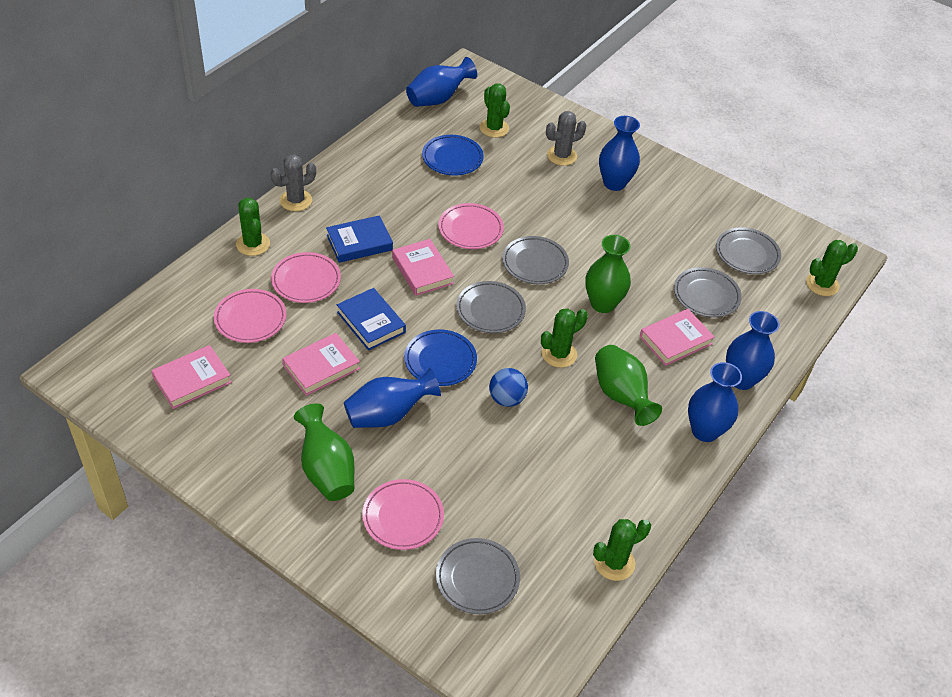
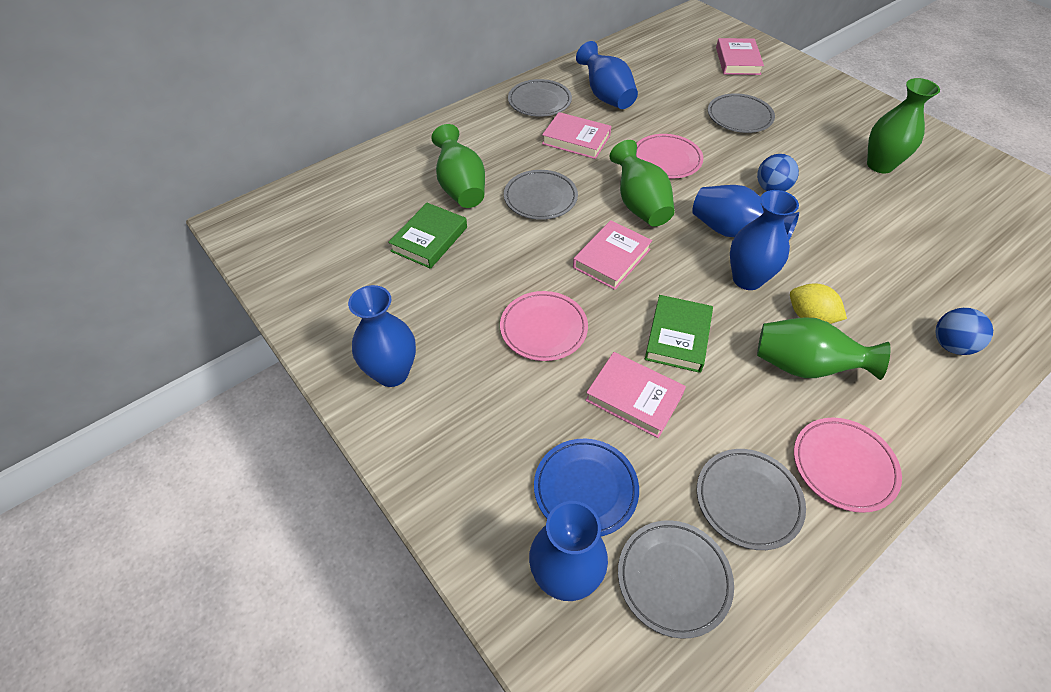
blue ball: 1 -> 2
blue book: 2 -> 0
blue plate: 2 -> 1
green book: 0 -> 2
green cactus: 5 -> 0
green vase: 3 -> 4
grey cactus: 2 -> 0
pink plate: 4 -> 3
yellow lemon: 0 -> 1

